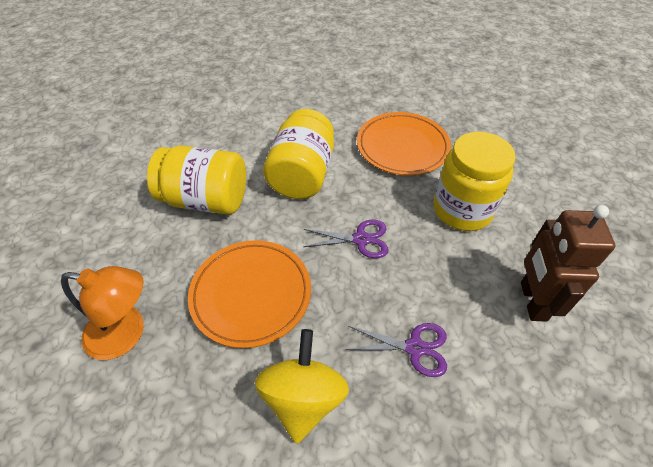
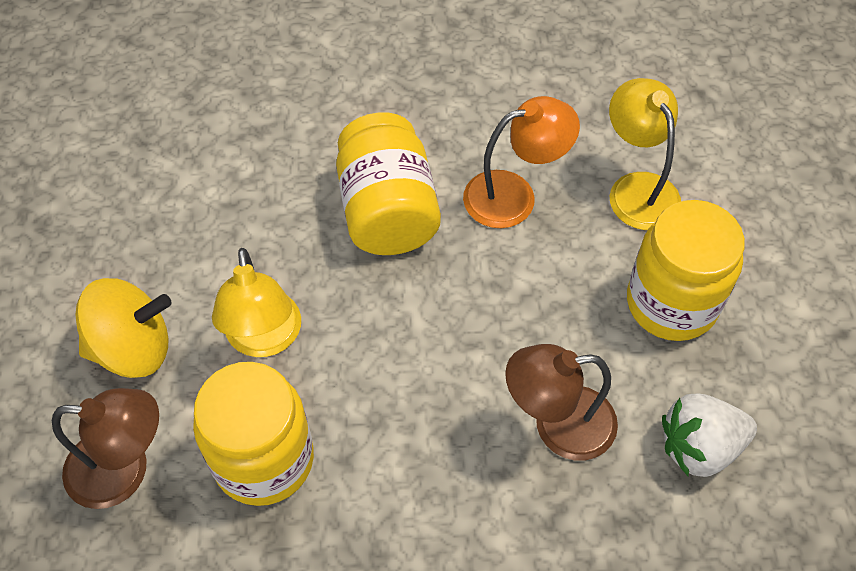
brown lamp: 0 -> 2
brown robot: 1 -> 0
orange plate: 2 -> 0
purple scissors: 2 -> 0
white strawberry: 0 -> 1
yellow lamp: 0 -> 2

